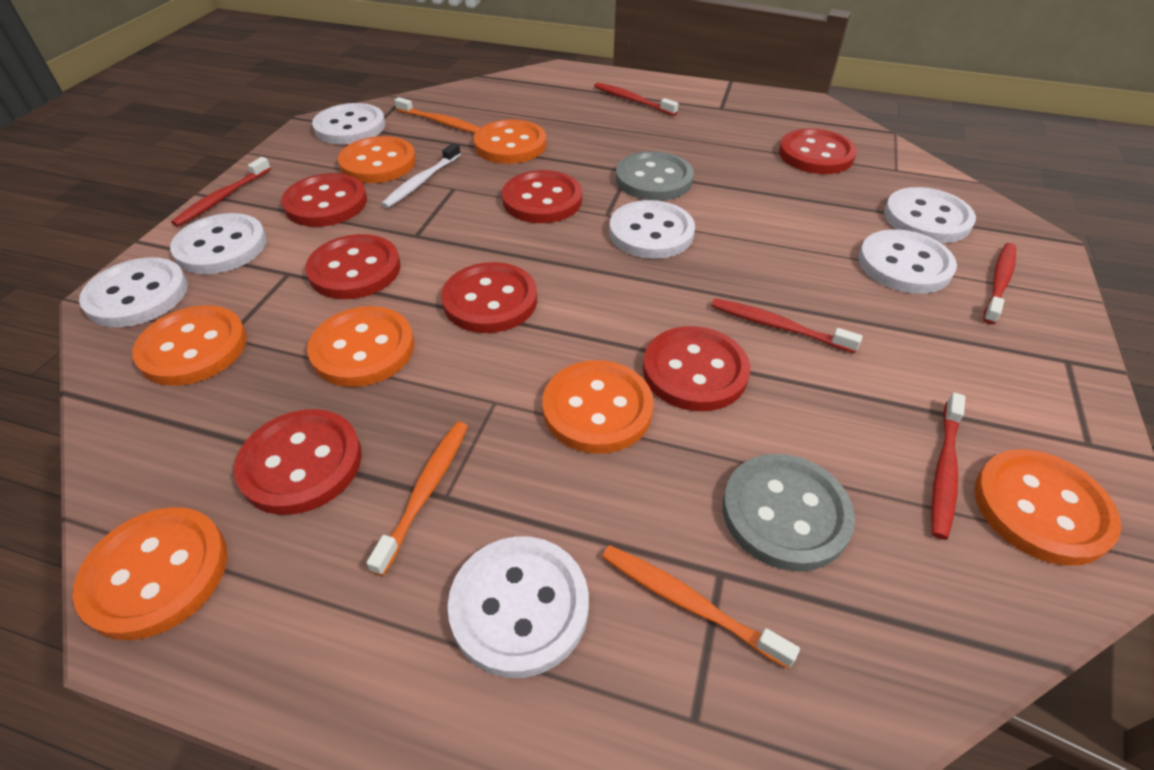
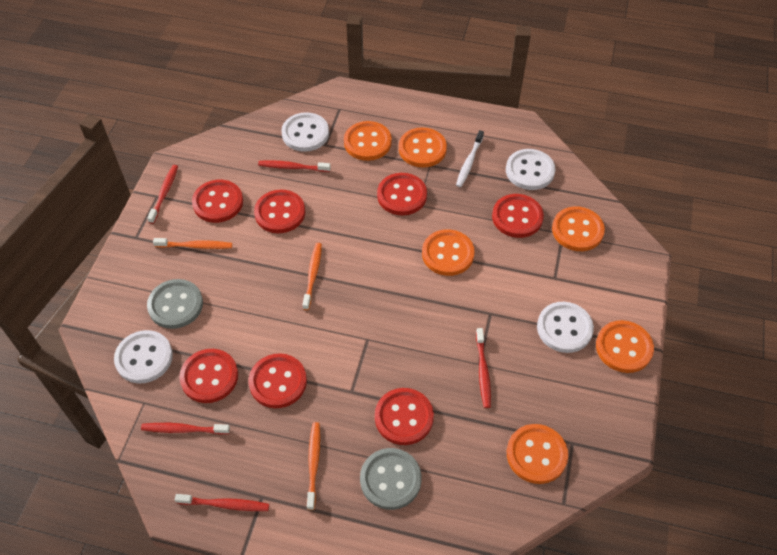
orange button: 7 -> 6
white button: 7 -> 4

